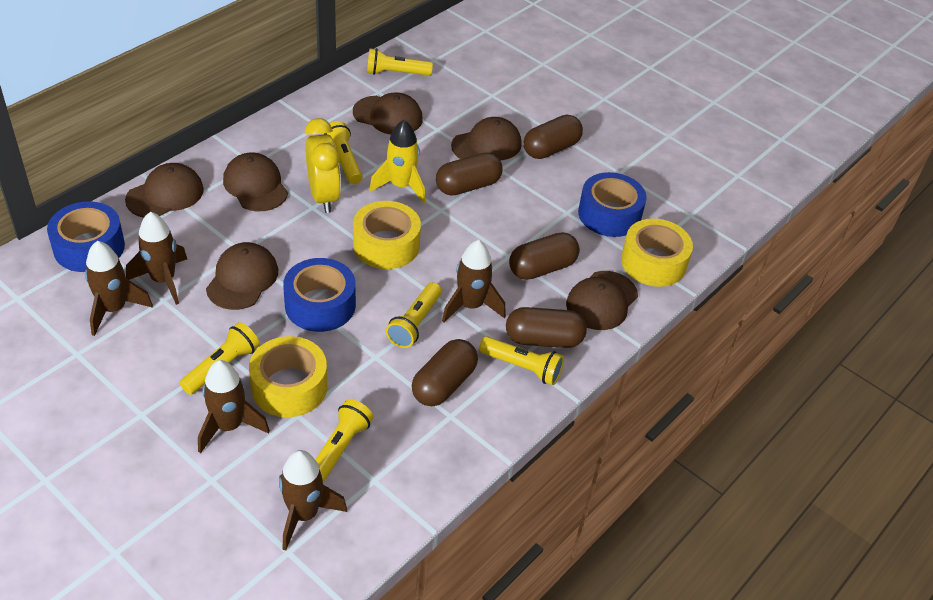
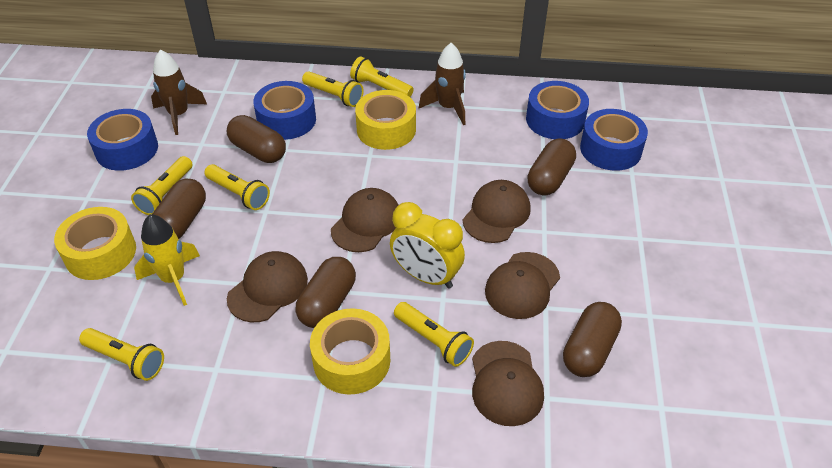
blue tape: 3 -> 4
brown cap: 6 -> 5
brown rocket: 5 -> 2

